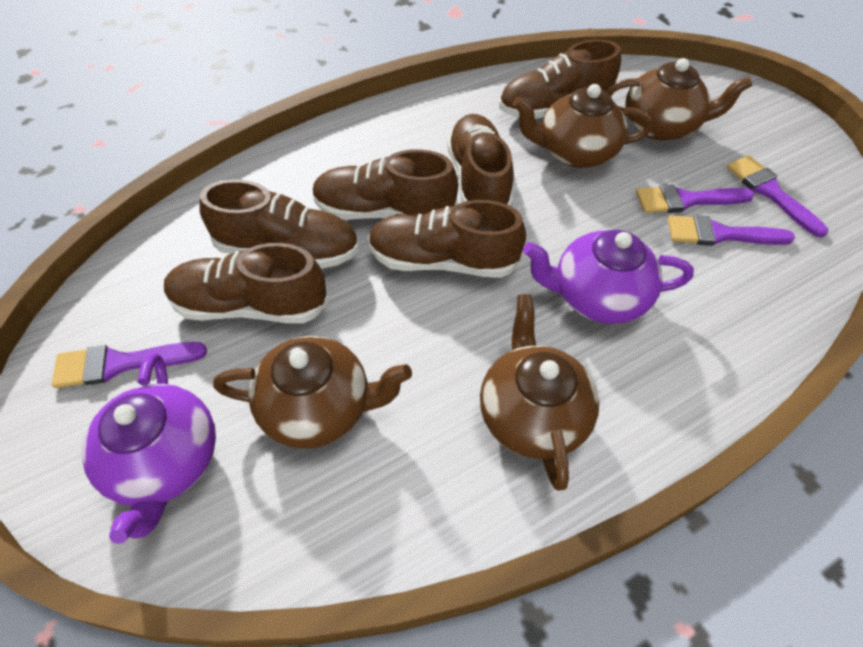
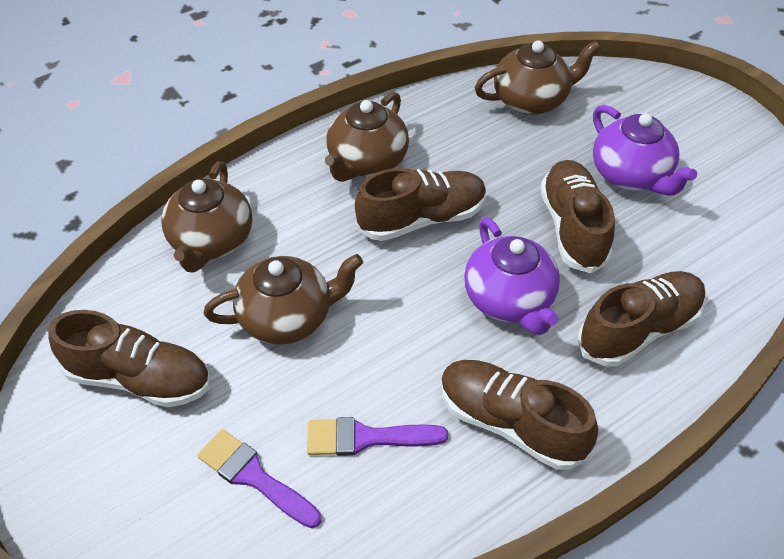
brown shoe: 6 -> 5
purple brush: 4 -> 2

